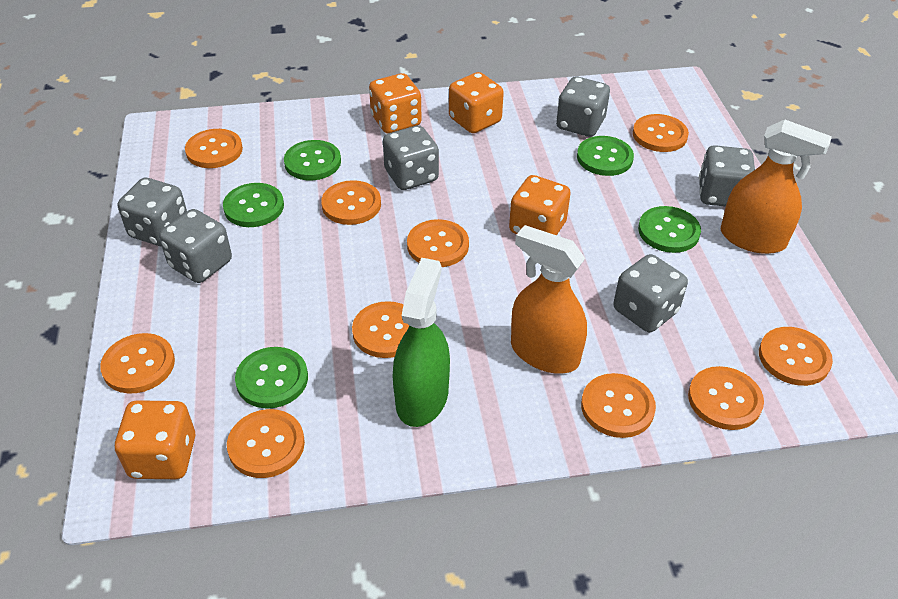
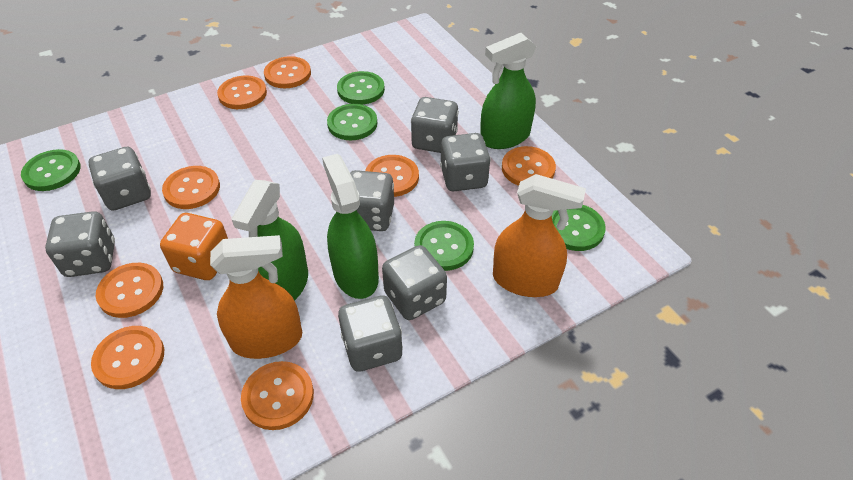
green spray bottle: 1 -> 3
grey dice: 6 -> 7
orange button: 10 -> 8
orange dice: 4 -> 1

